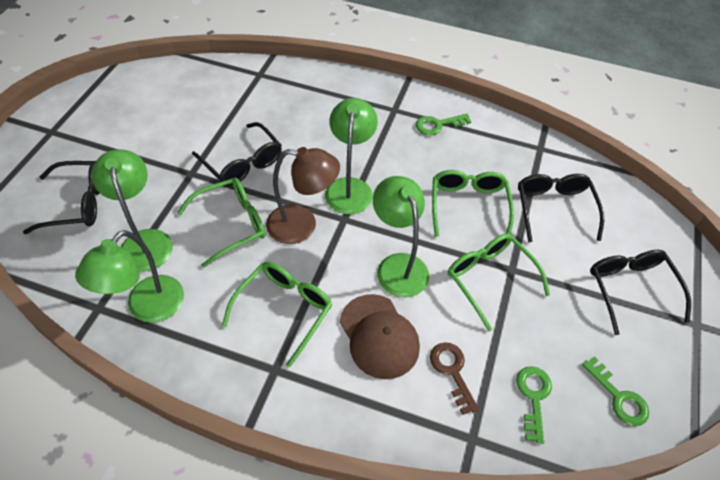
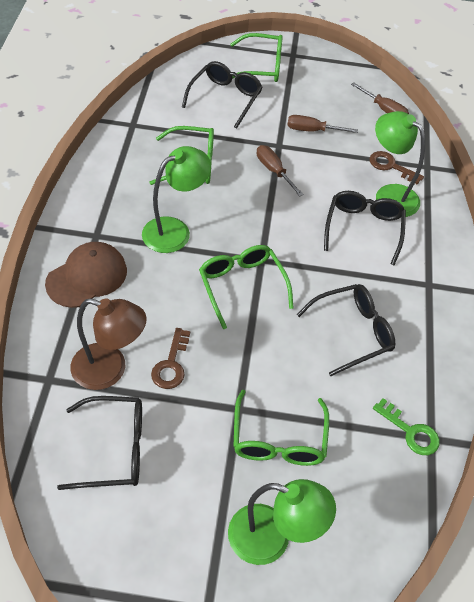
brown key: 1 -> 2
brown screwdriver: 0 -> 3
green key: 3 -> 1
green lamp: 4 -> 3

